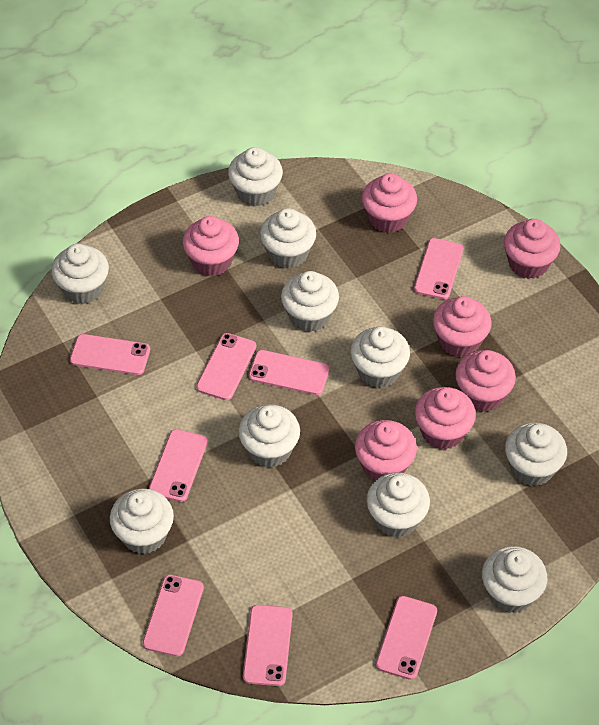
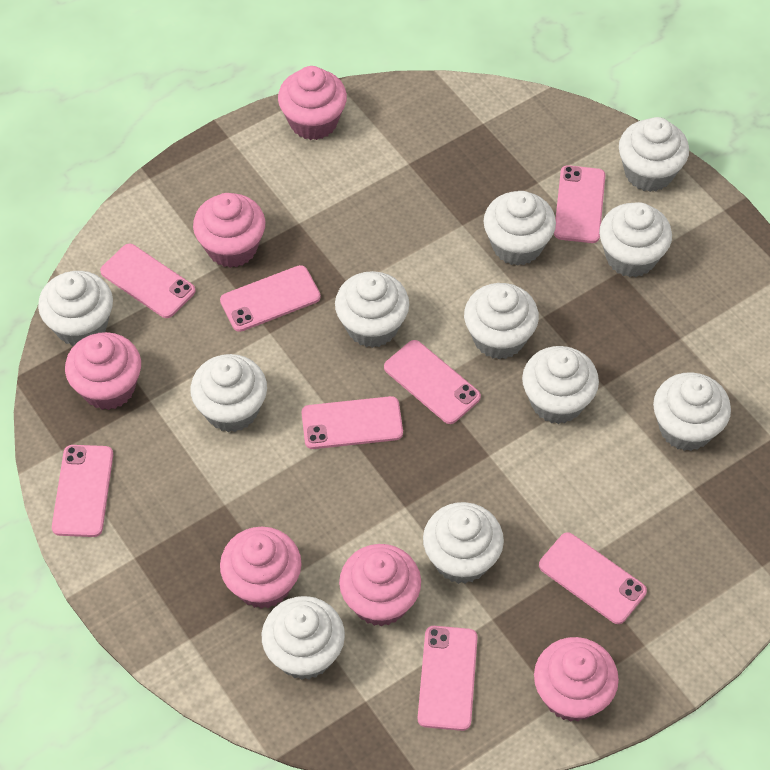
pink cupcake: 7 -> 6
white cupcake: 10 -> 11

